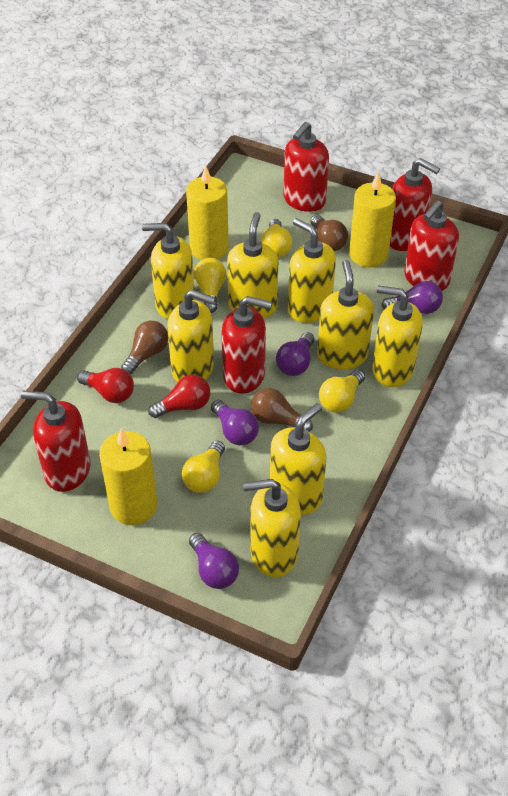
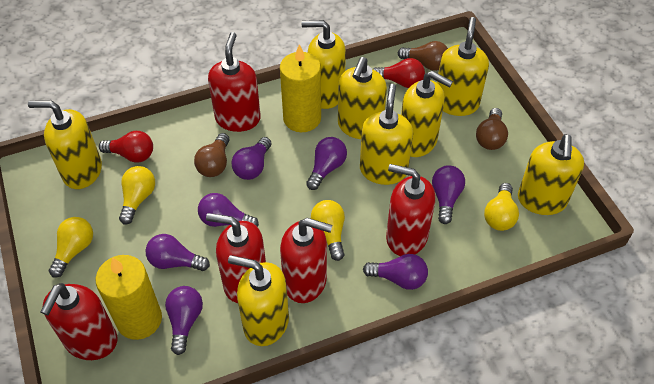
purple light bulb: 4 -> 7
yellow candle: 3 -> 2

